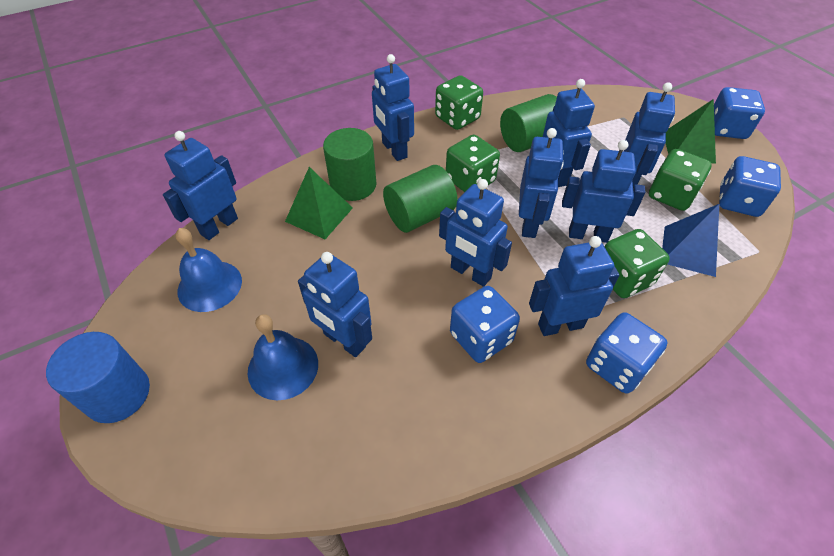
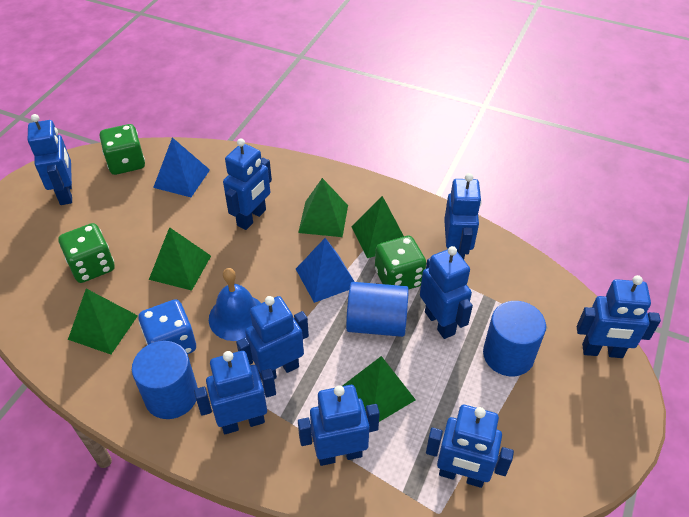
blue bell: 2 -> 1
blue cylinder: 1 -> 3
blue dice: 4 -> 1
blue pyramid: 1 -> 2
green cylinder: 3 -> 0
green dice: 4 -> 3
green pyramid: 2 -> 5

